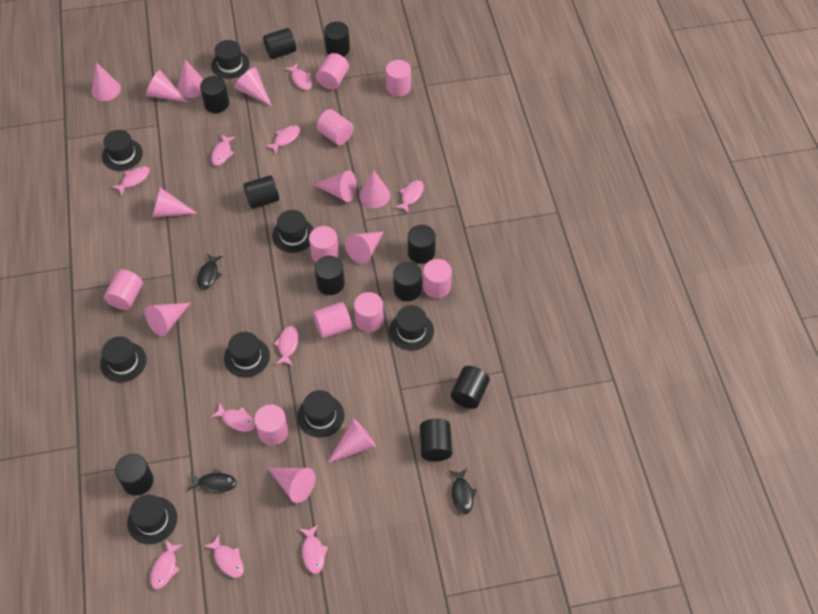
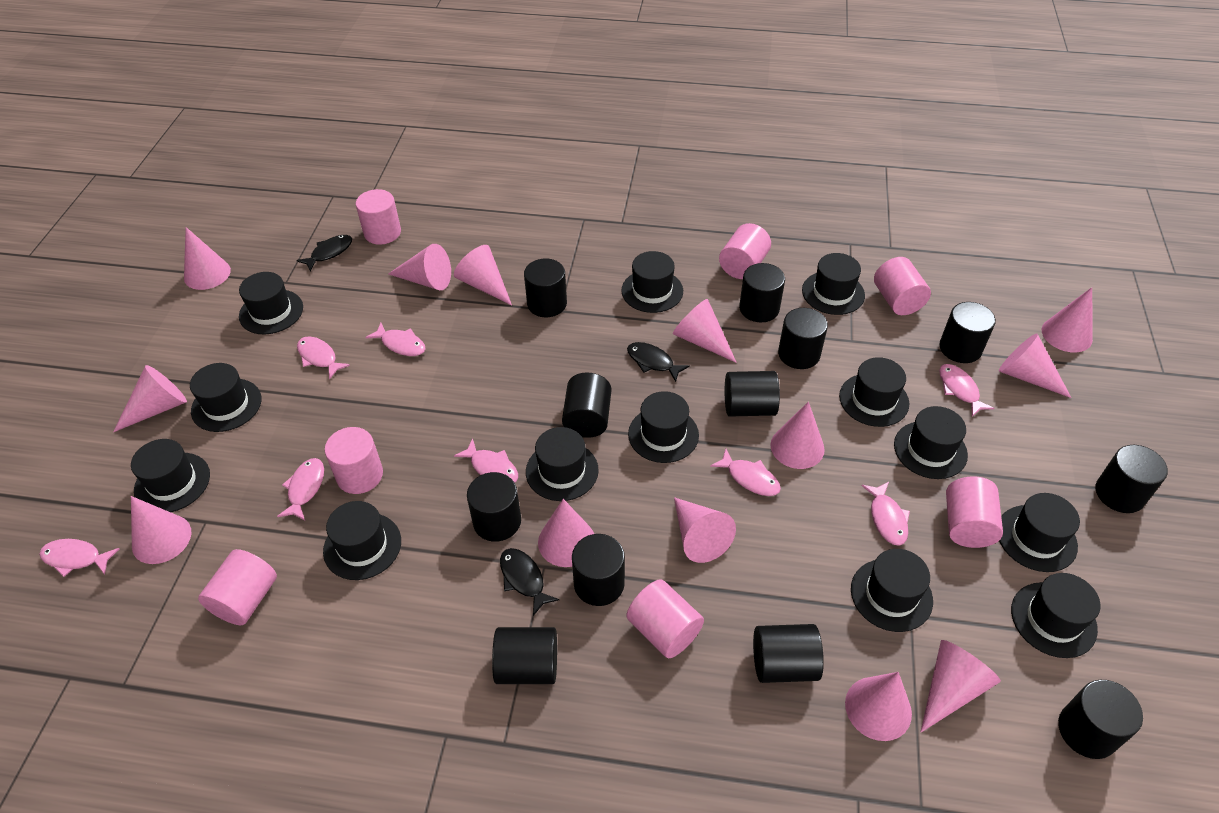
black cylinder: 10 -> 12
black hat: 8 -> 13
pink cone: 11 -> 13
pink cylinder: 9 -> 7
pink fish: 10 -> 8

